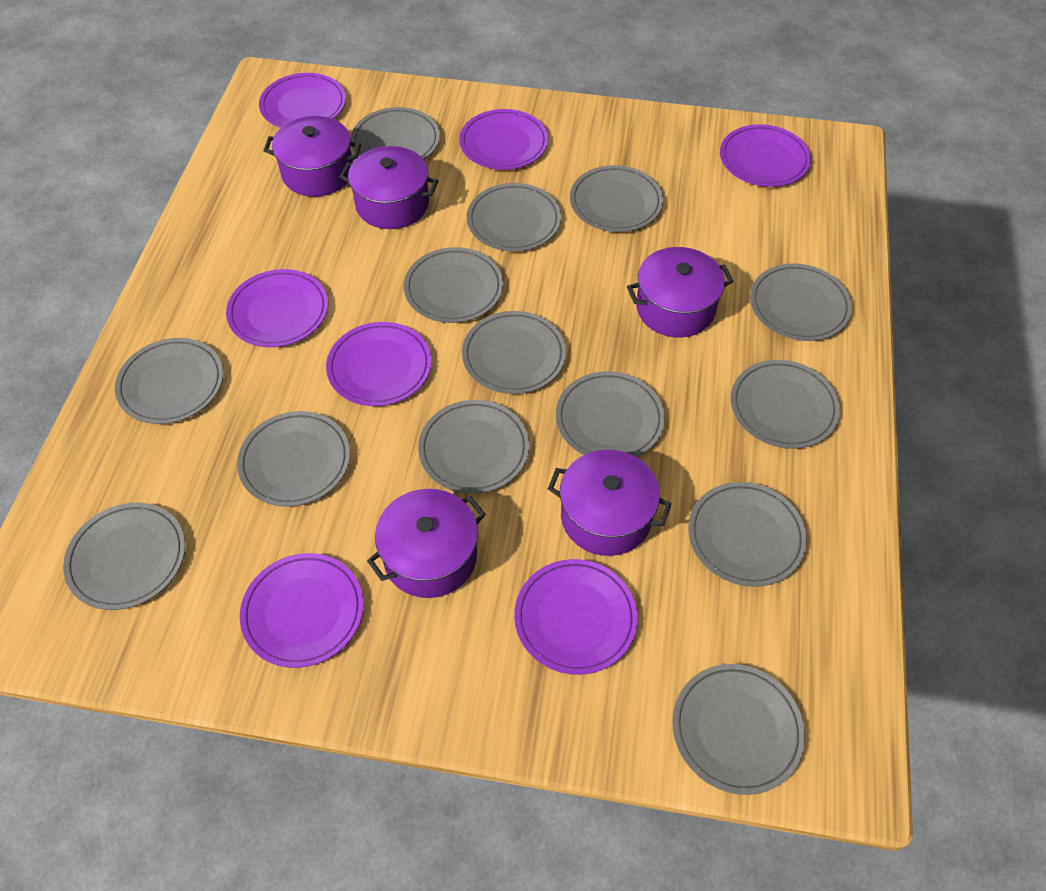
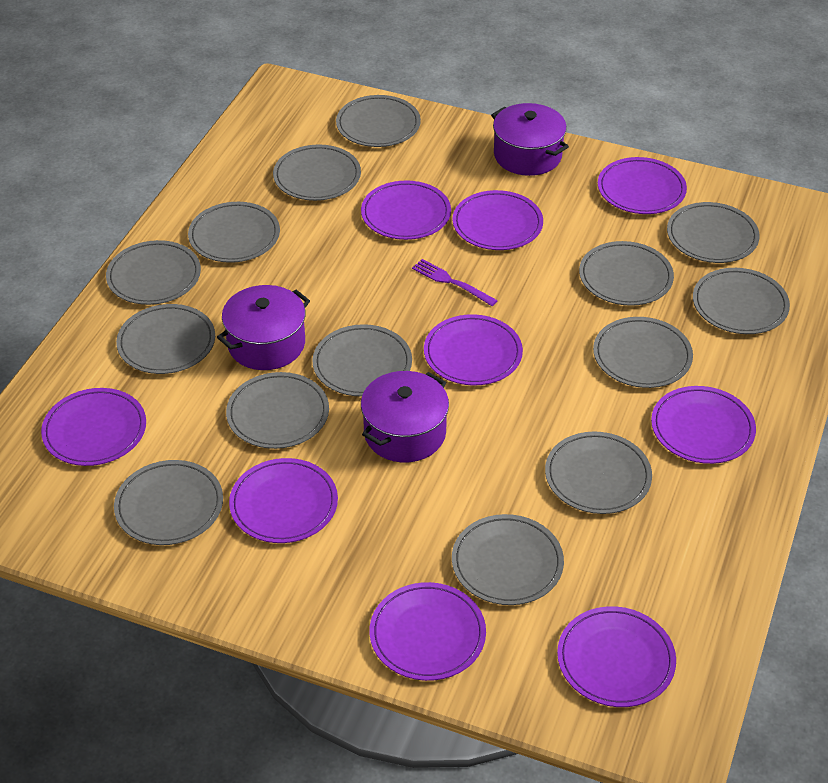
purple fork: 0 -> 1
purple plate: 7 -> 9
purple pot: 5 -> 3

